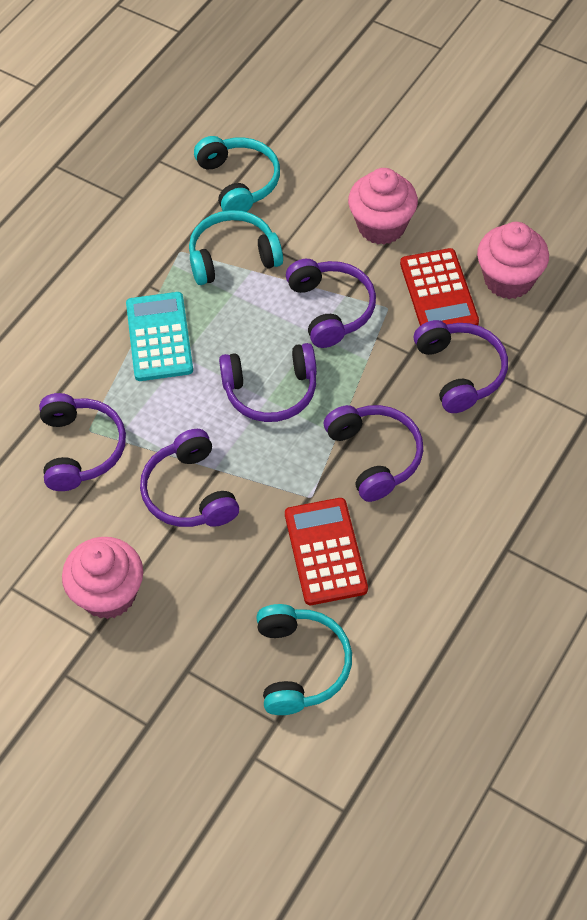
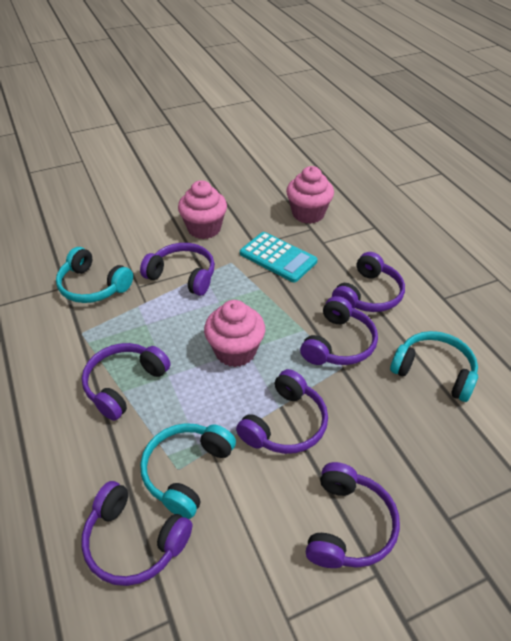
purple headphones: 6 -> 7
red calculator: 2 -> 0

